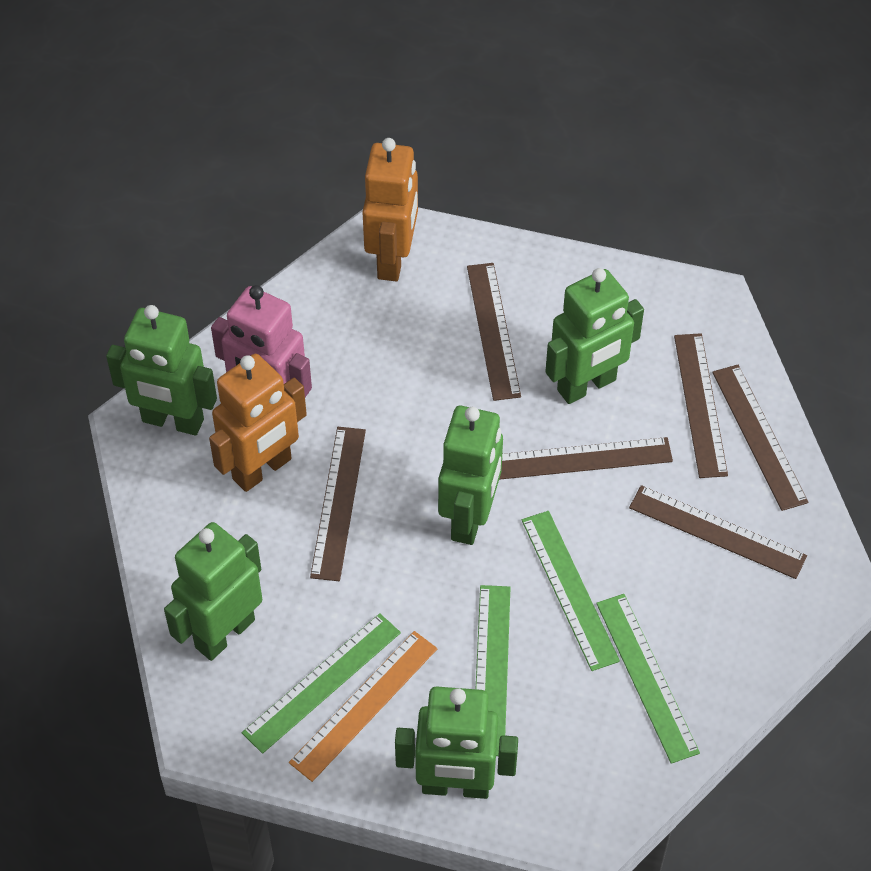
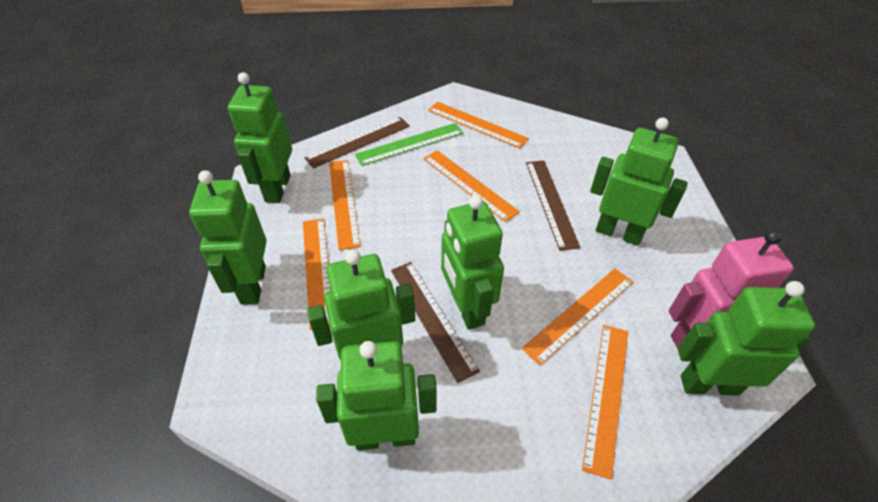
brown ruler: 6 -> 3
green robot: 5 -> 7
green ruler: 4 -> 1
orange robot: 2 -> 0
orange ruler: 1 -> 6

